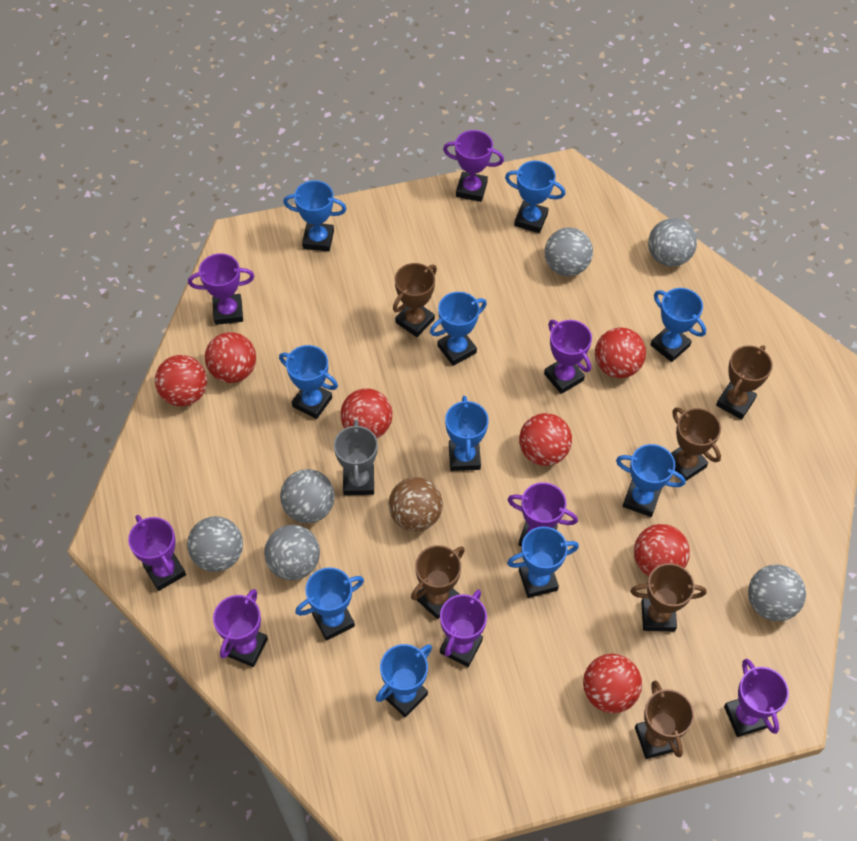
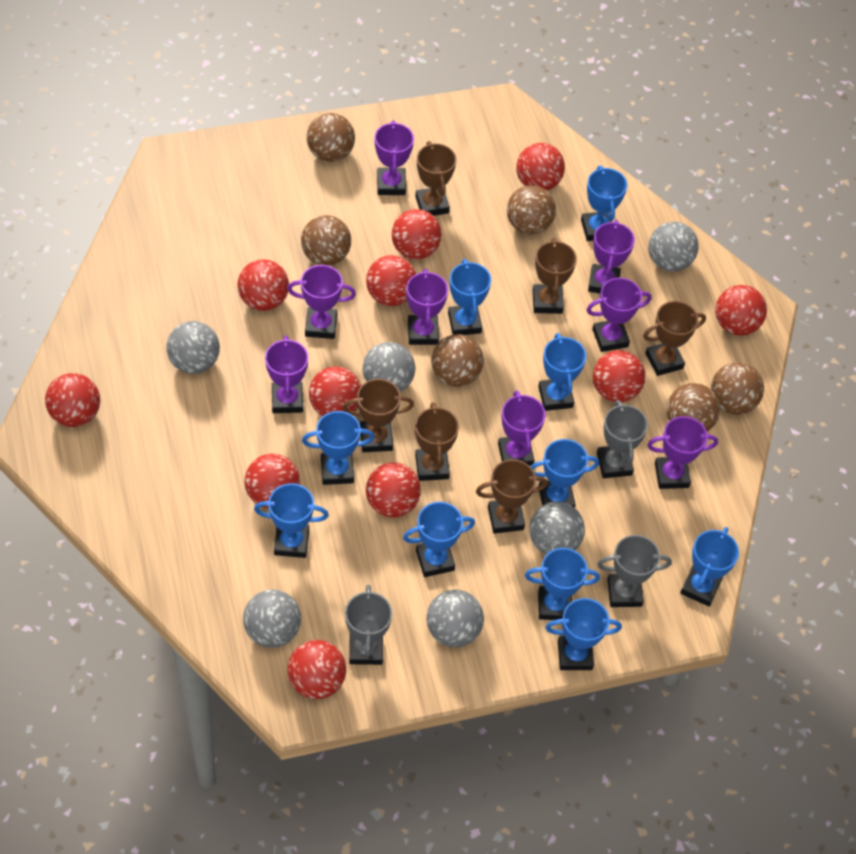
brown ball: 1 -> 6
grey trophy: 1 -> 3
red ball: 7 -> 11

